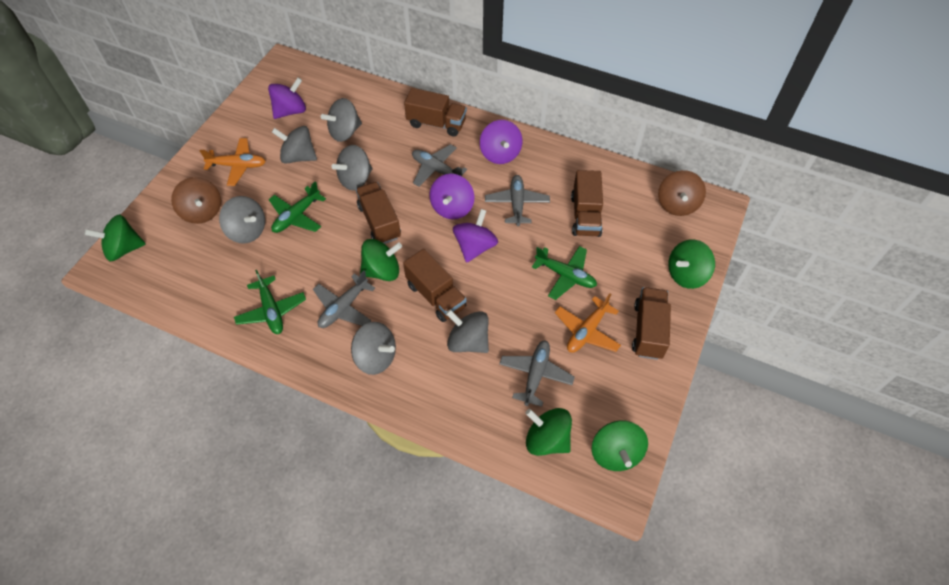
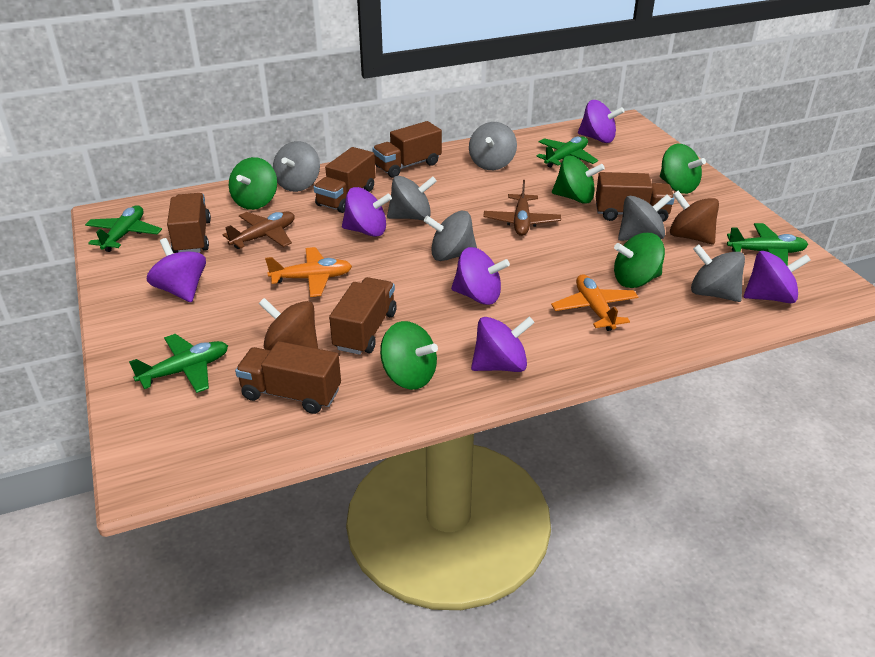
brown plane: 0 -> 2
brown truck: 5 -> 6
green plane: 3 -> 4
grey plane: 4 -> 0
purple spinning top: 4 -> 6

